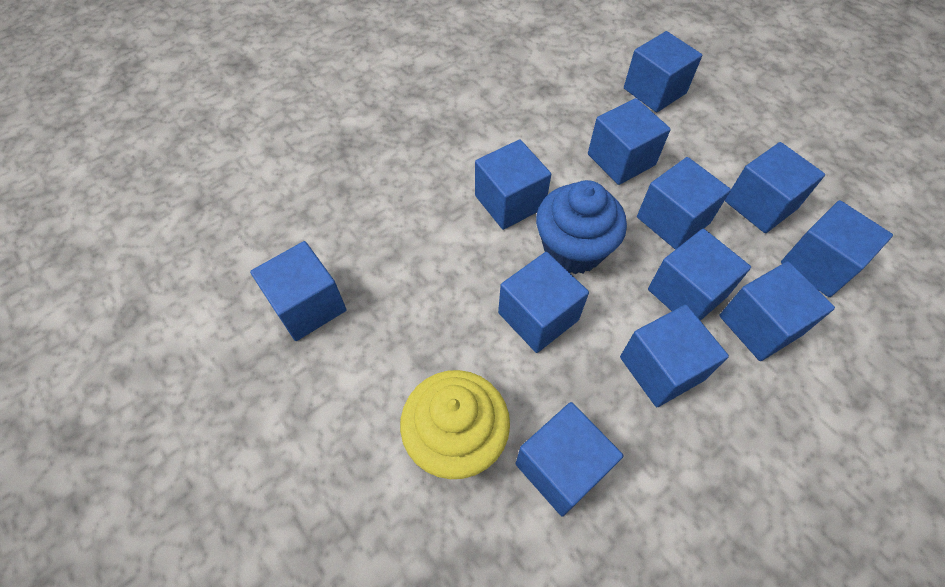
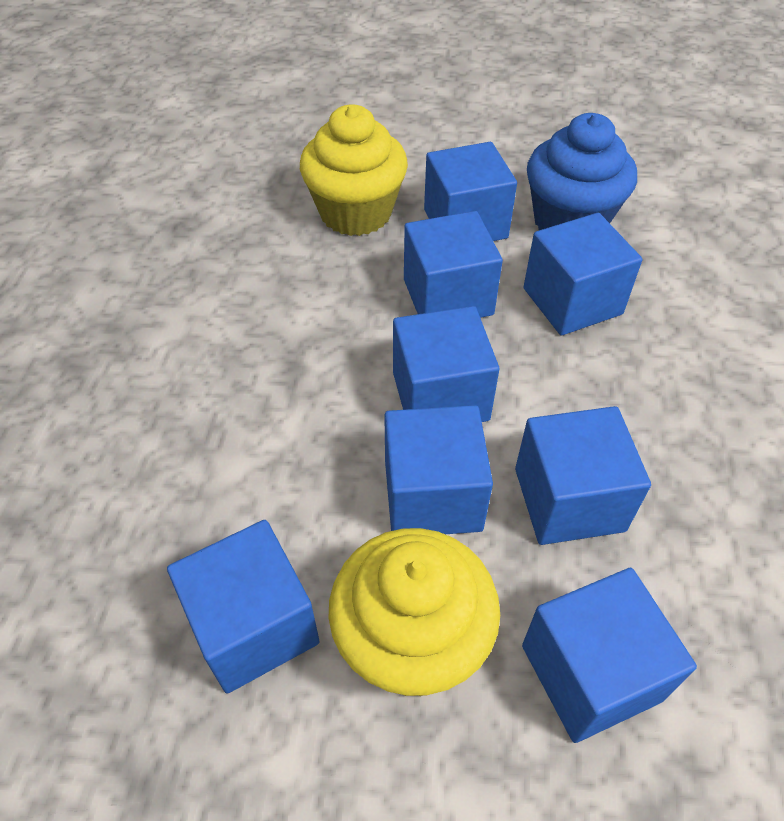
blue cube: 12 -> 8
yellow cupcake: 1 -> 2

